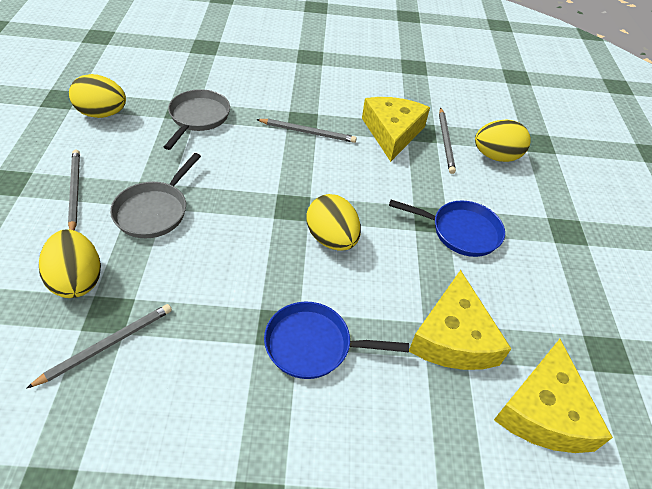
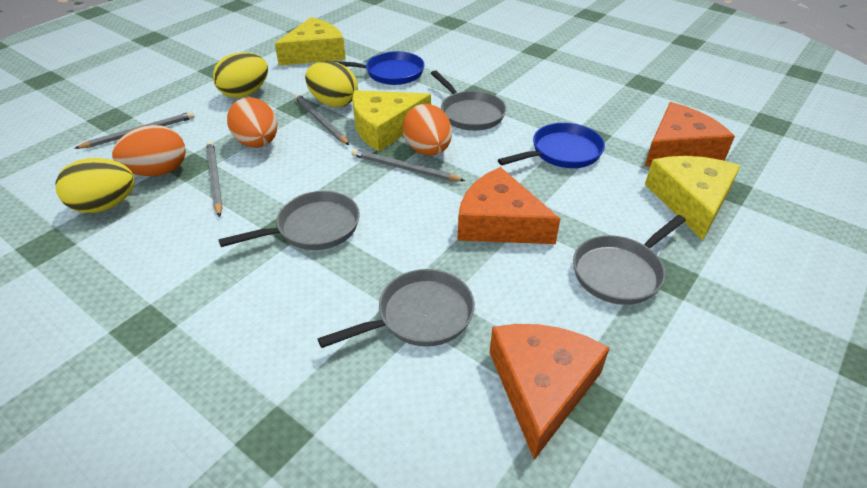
grey pan: 2 -> 4
orange cheese: 0 -> 3
orange egg: 0 -> 3
yellow egg: 4 -> 3

